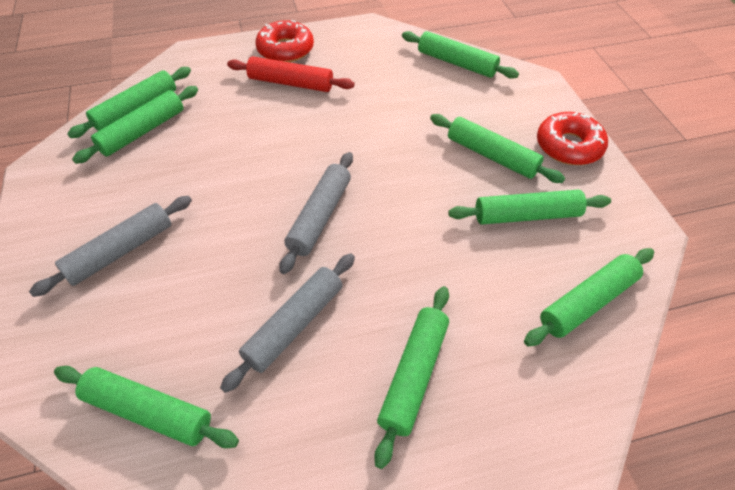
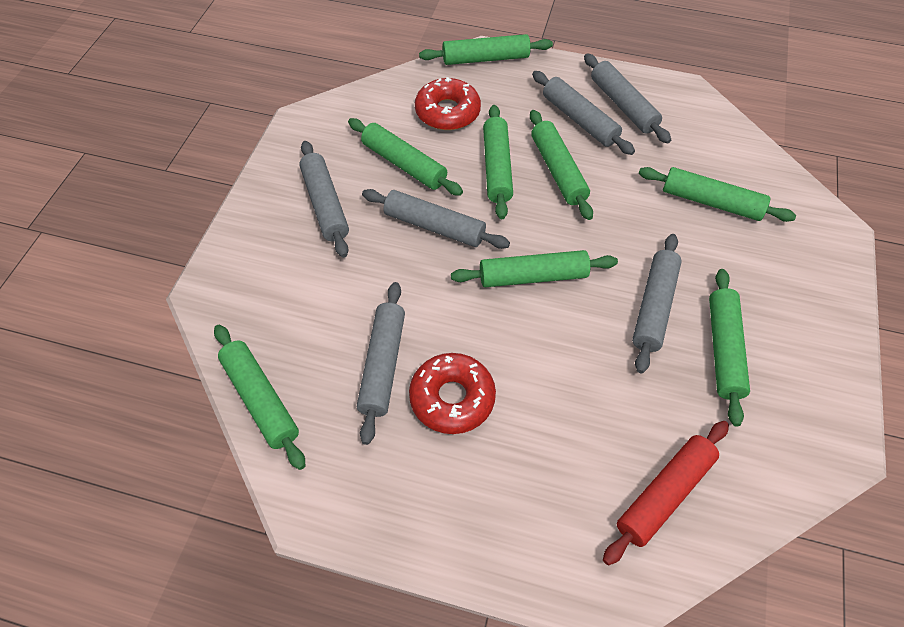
grey rolling pin: 3 -> 6

